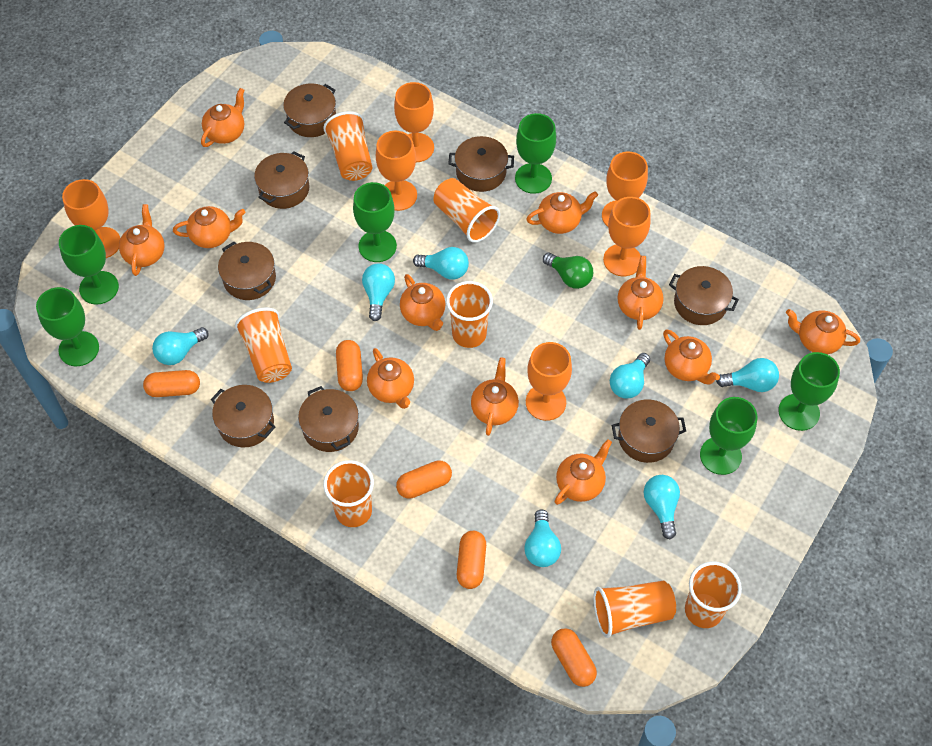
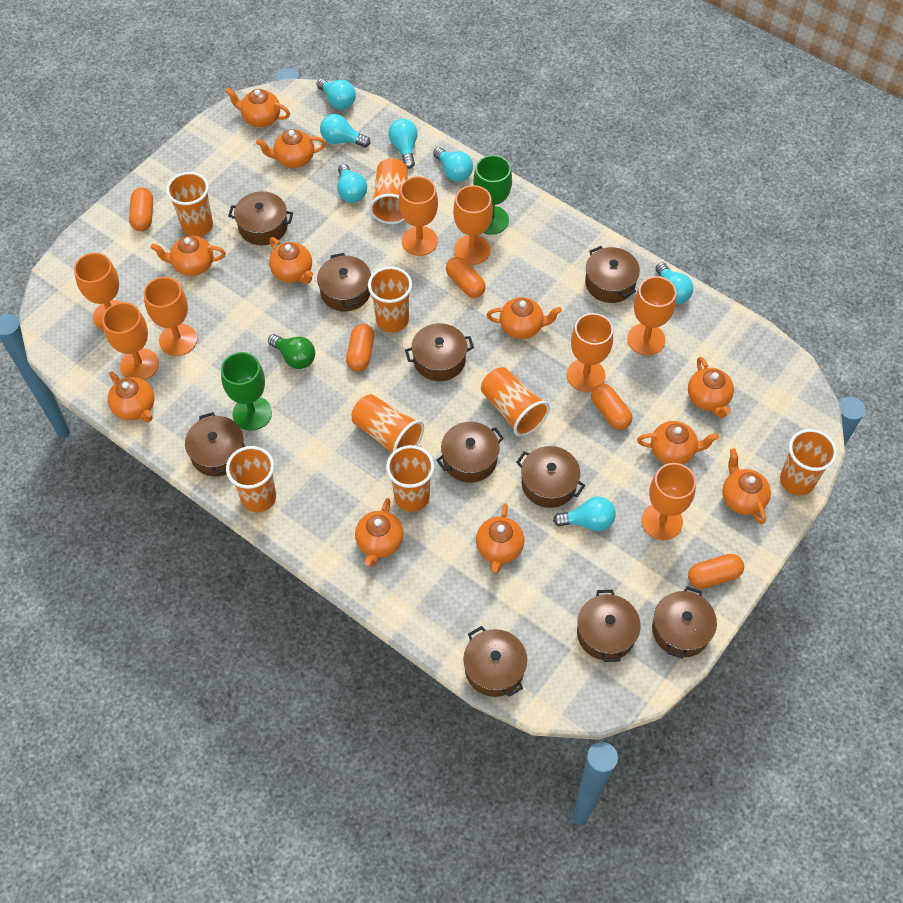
brown pot: 8 -> 10
green goblet: 6 -> 2
orange cup: 7 -> 8
orange goblet: 6 -> 8

